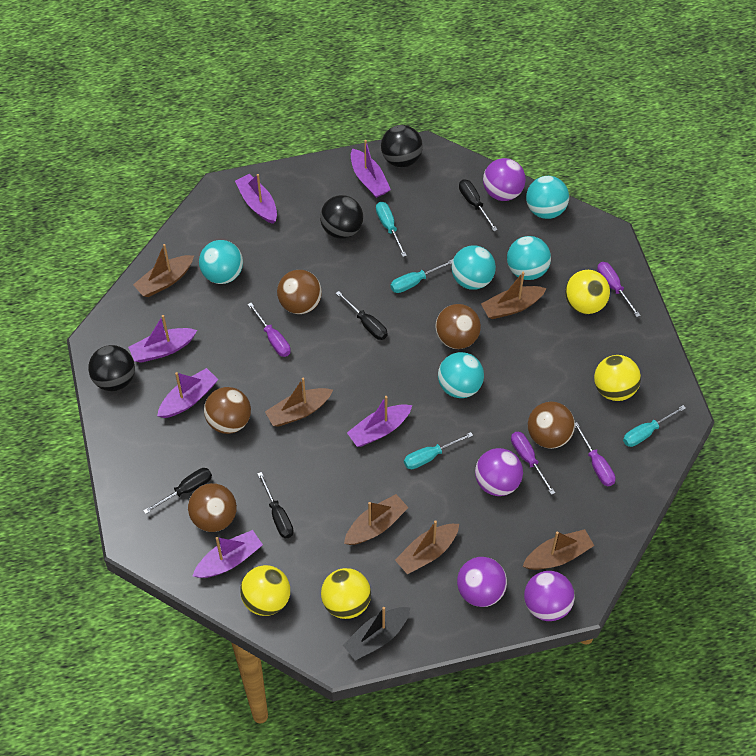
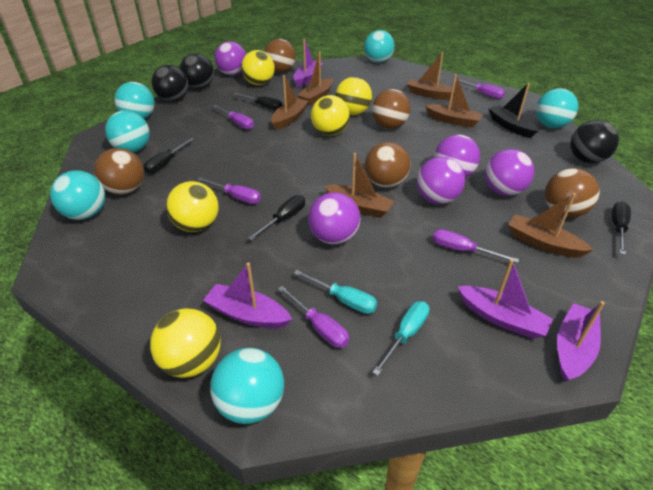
purple ball: 4 -> 5
purple boat: 6 -> 4
purple screwdriver: 4 -> 5
turquoise ball: 5 -> 6
turquoise screwdriver: 4 -> 2
yellow ball: 4 -> 5

